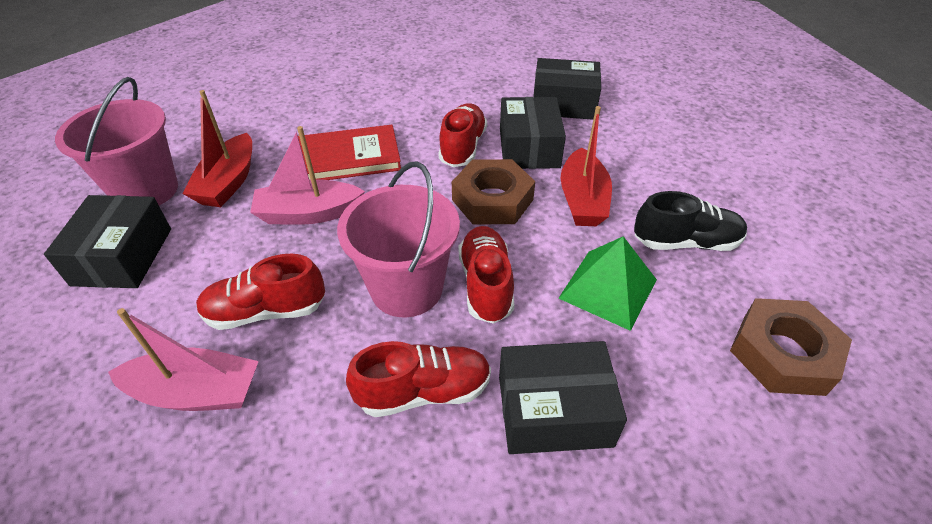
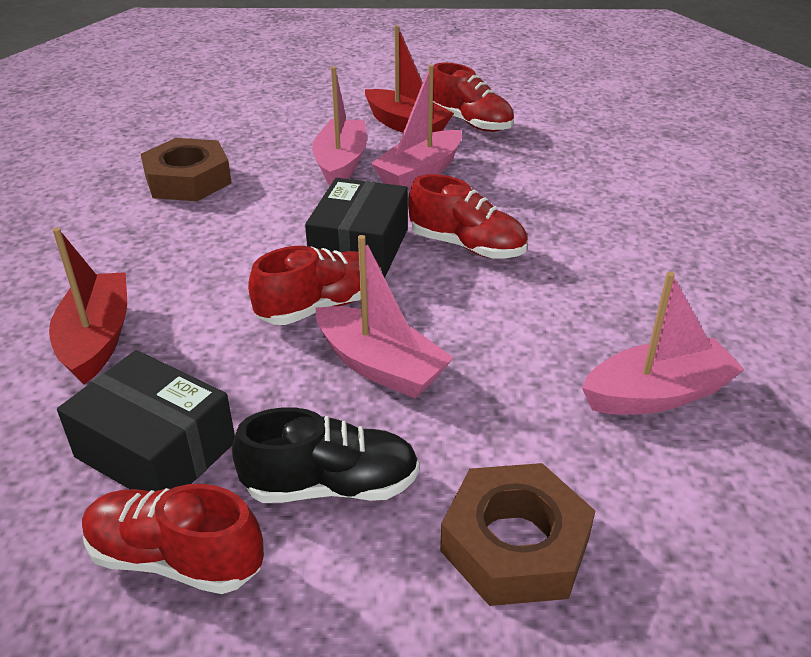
black box: 4 -> 2
green pyramid: 1 -> 0
pink boat: 2 -> 4
pink bucket: 2 -> 0
red book: 1 -> 0

